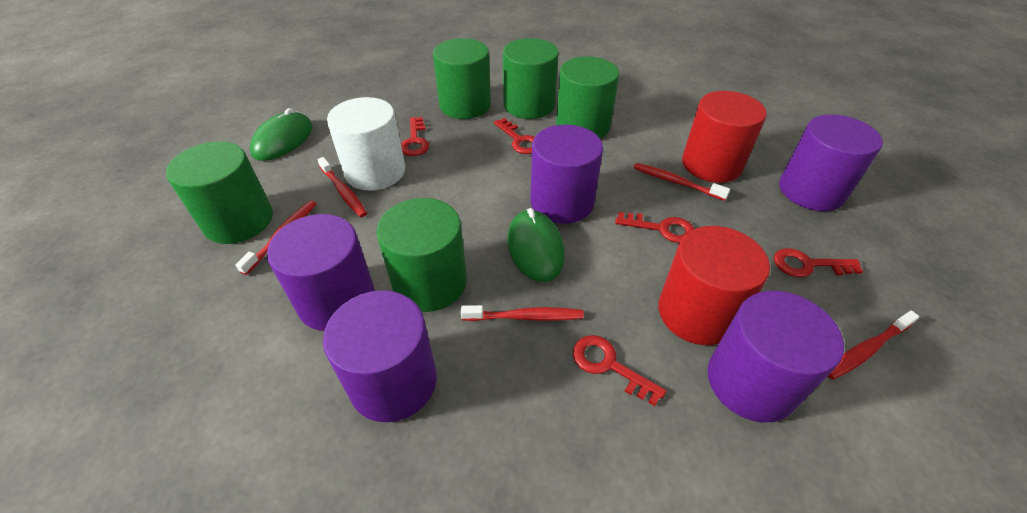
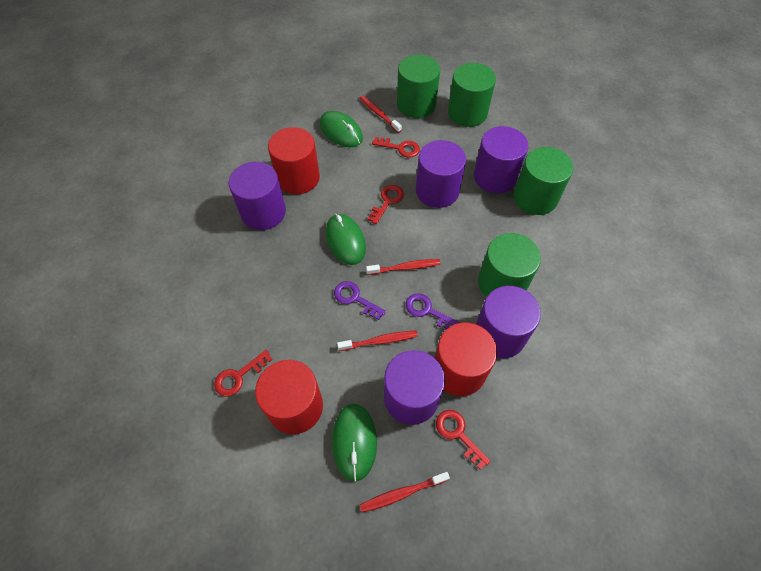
green cylinder: 5 -> 4
green mouse: 2 -> 3
purple key: 0 -> 2
red cylinder: 2 -> 3
red key: 5 -> 4
red toothbrush: 5 -> 4
white cylinder: 1 -> 0

